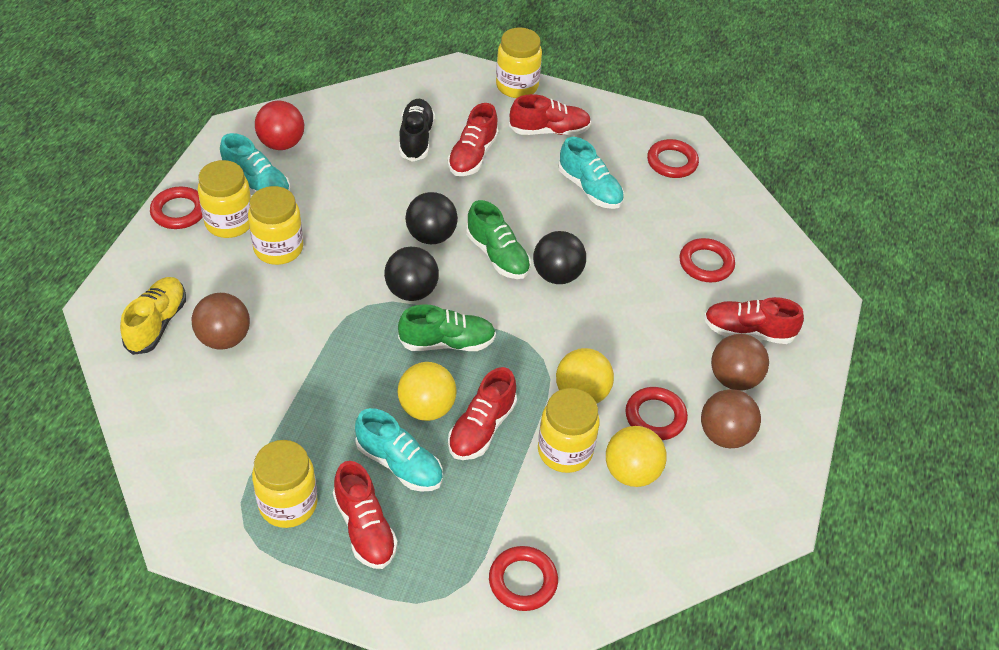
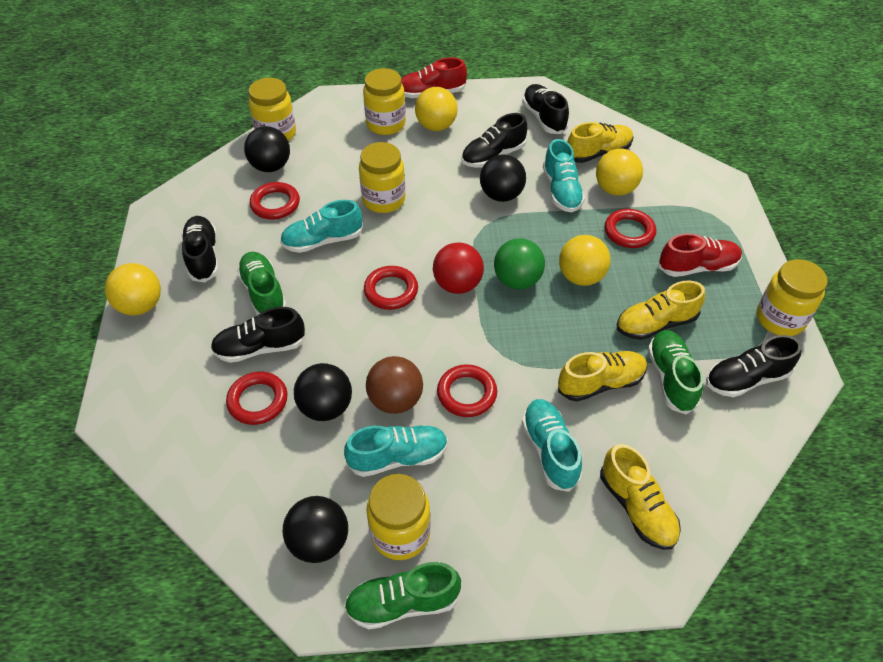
black ball: 3 -> 4
black shoe: 1 -> 5
brown ball: 3 -> 1
green ball: 0 -> 1
green shoe: 2 -> 3
red shoe: 5 -> 2
turquoise shoe: 3 -> 4
yellow ball: 3 -> 4
yellow shoe: 1 -> 4

